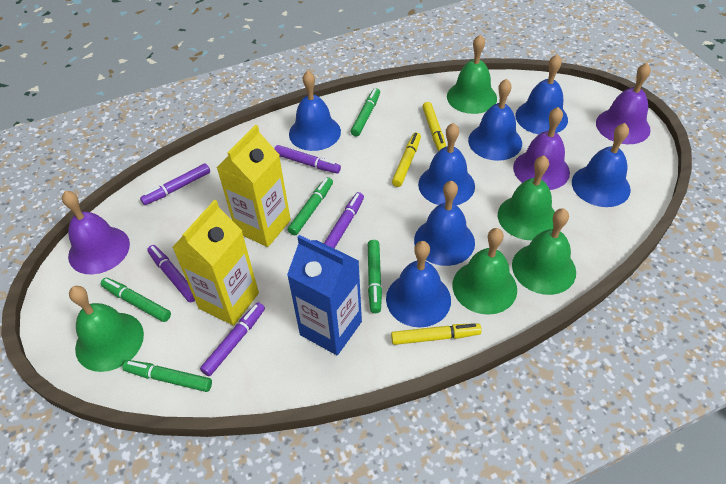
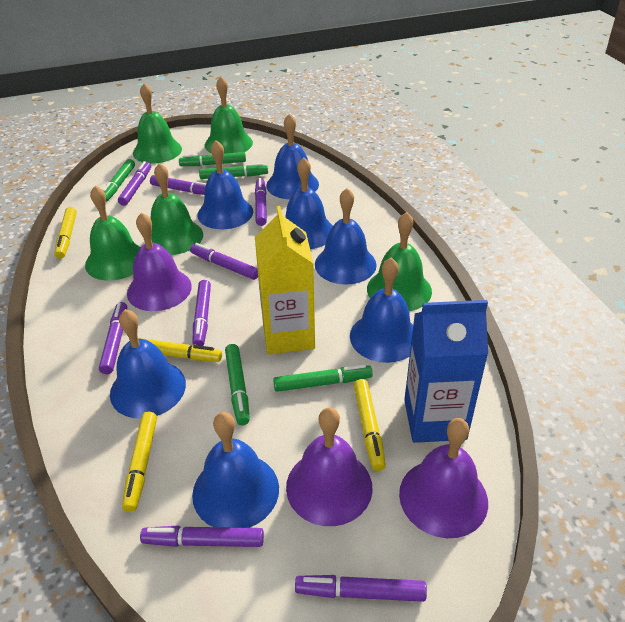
purple marker: 5 -> 8
yellow carton: 2 -> 1
yellow marker: 3 -> 4

